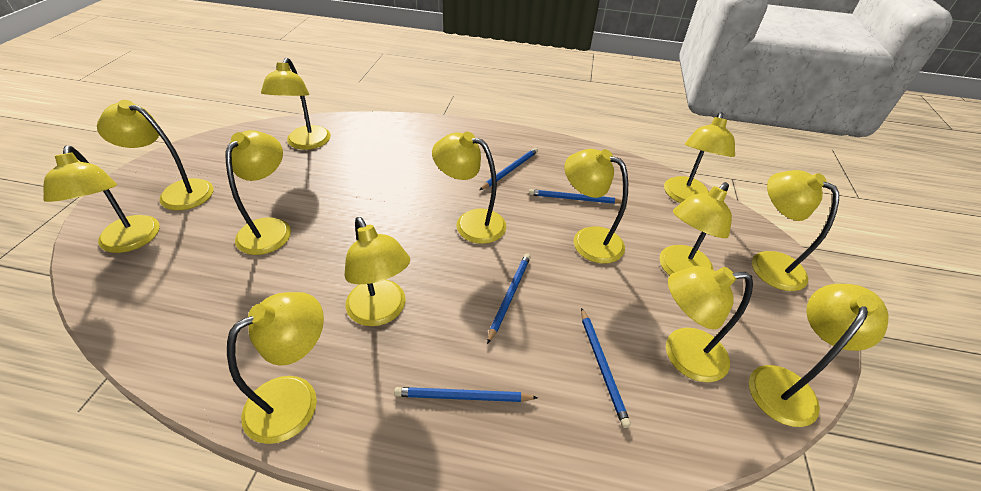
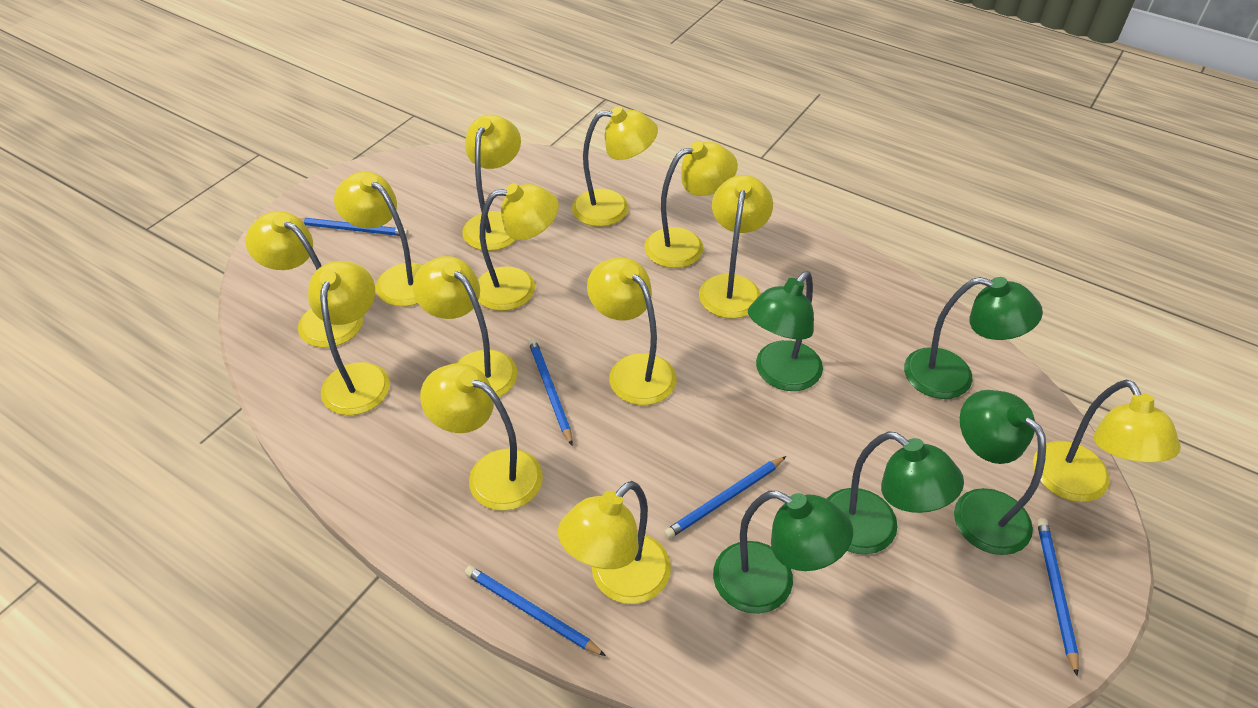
green lamp: 0 -> 5

